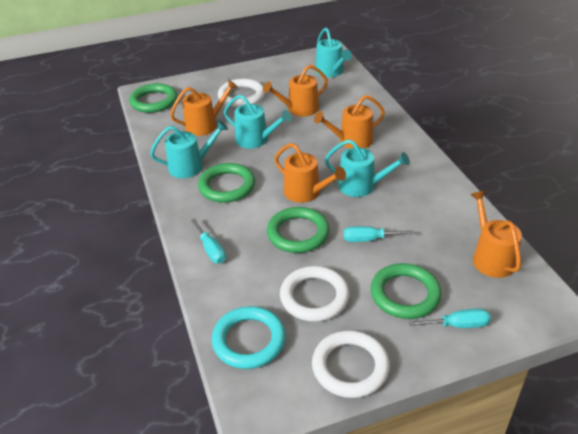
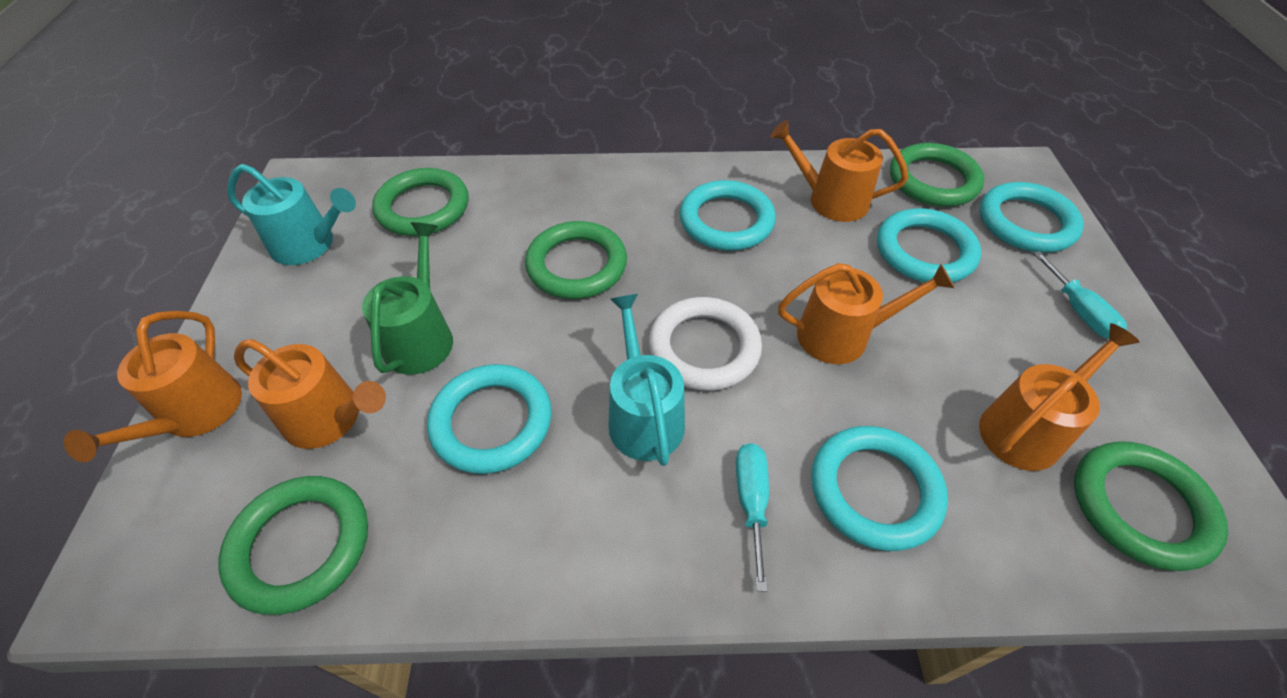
green ring: 4 -> 5
green watering can: 0 -> 1
turquoise ring: 1 -> 5
turquoise screwdriver: 3 -> 2
turquoise watering can: 4 -> 2
white ring: 3 -> 1

